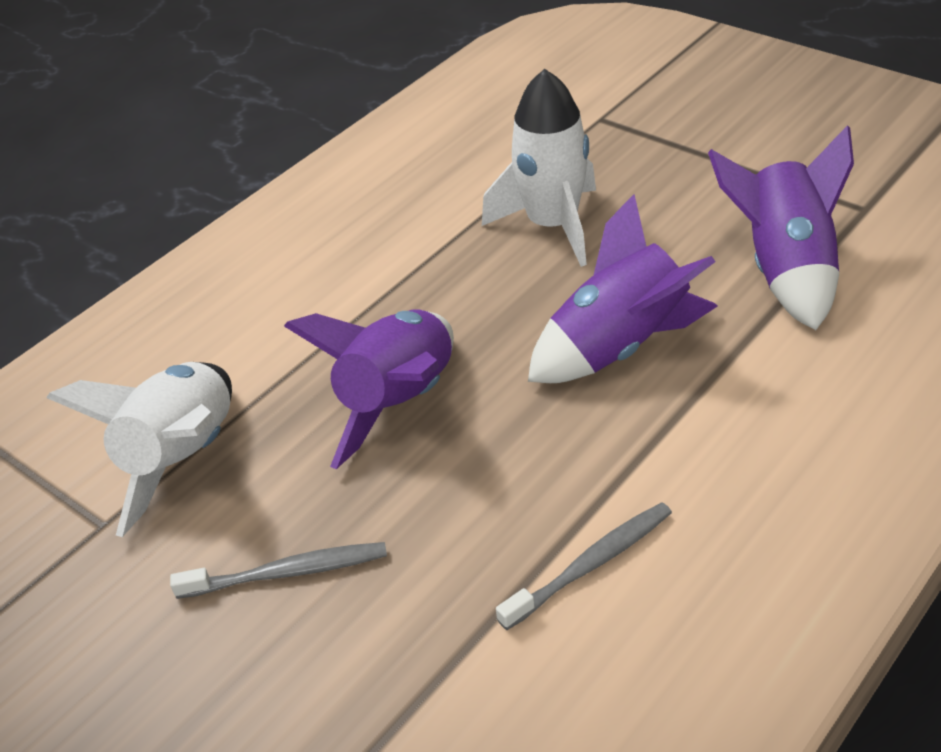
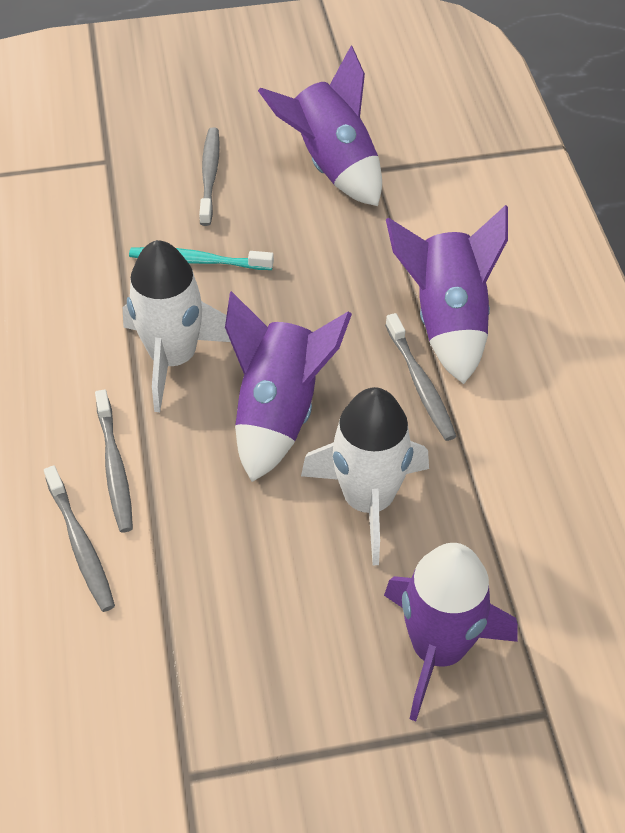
grey toothbrush: 2 -> 4
purple rocket: 3 -> 4
turquoise toothbrush: 0 -> 1

